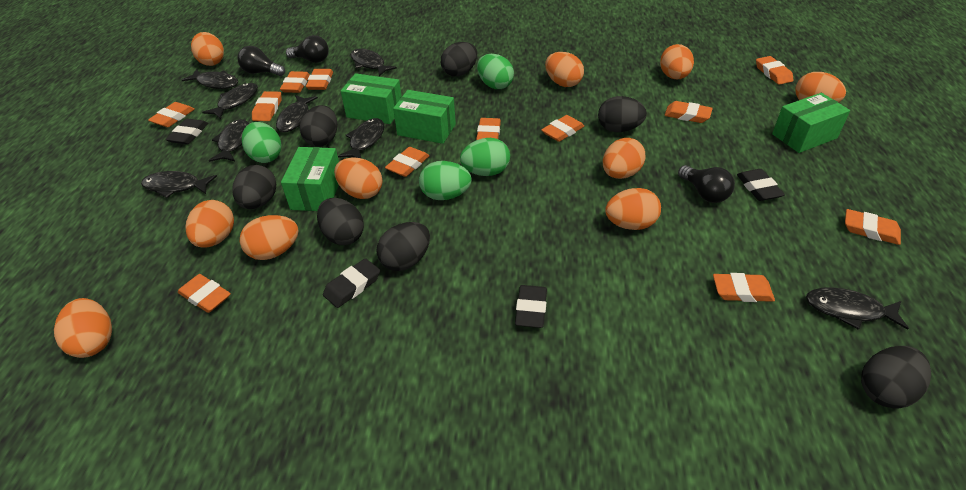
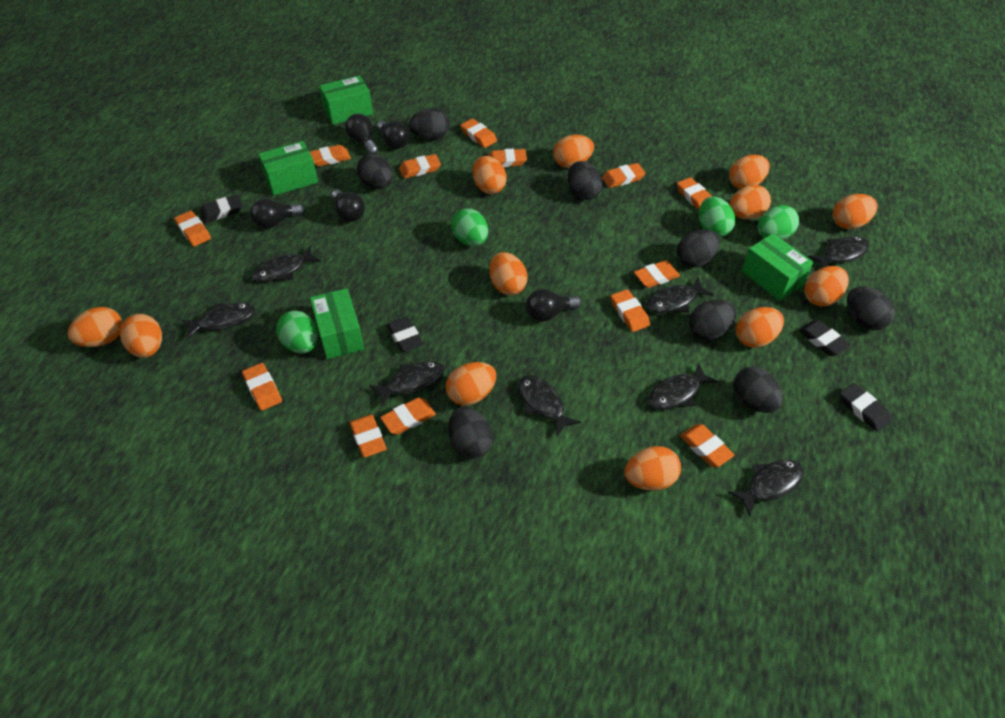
black egg: 7 -> 8
black light bulb: 3 -> 5
orange egg: 10 -> 12
orange eraser: 12 -> 13

